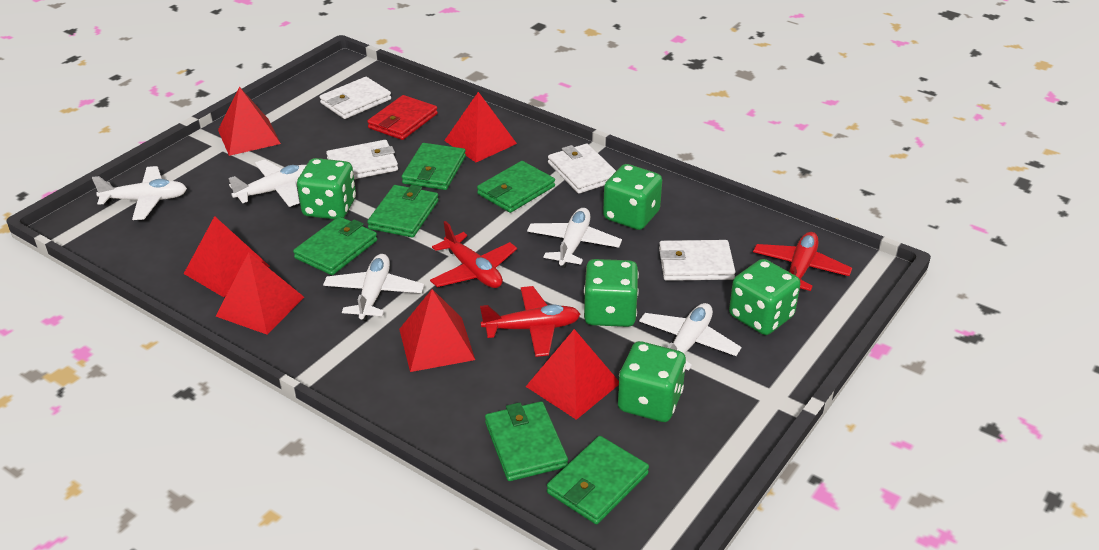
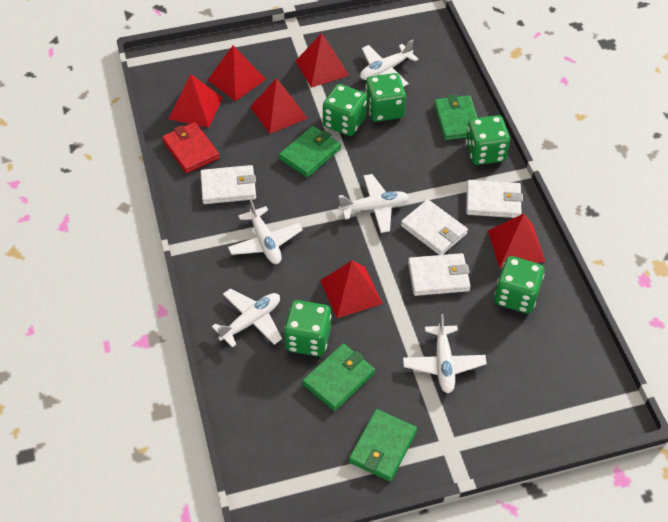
green wallet: 6 -> 4
red plane: 3 -> 0

